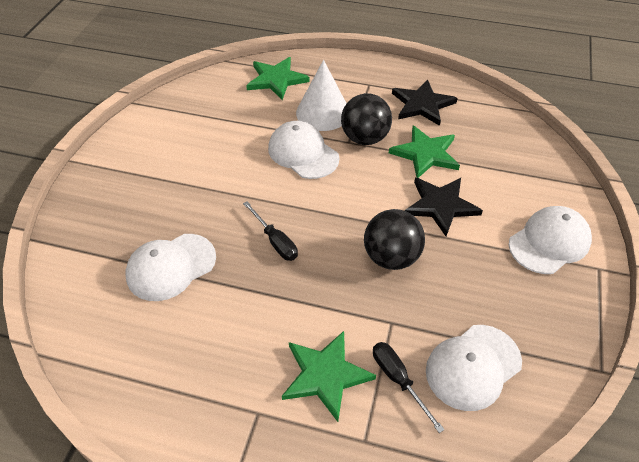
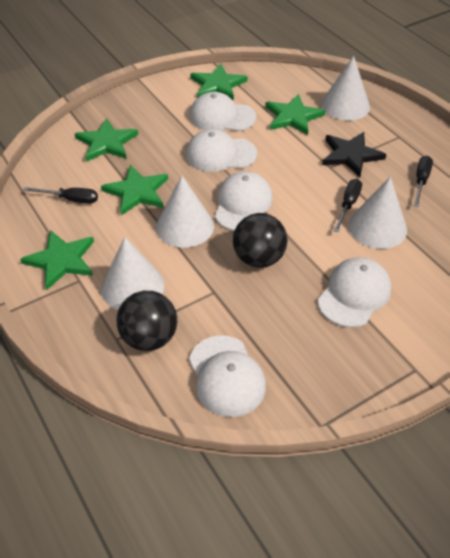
black screwdriver: 2 -> 3
black star: 2 -> 1
green star: 3 -> 5
white cap: 4 -> 5
white cone: 1 -> 4

